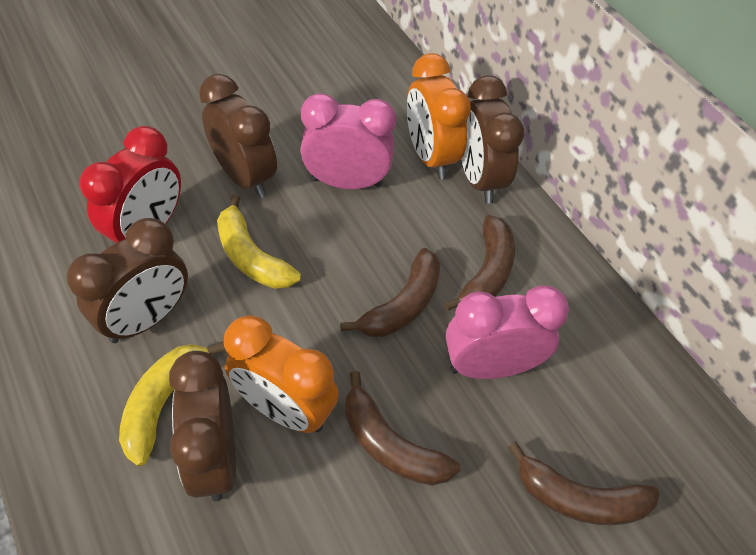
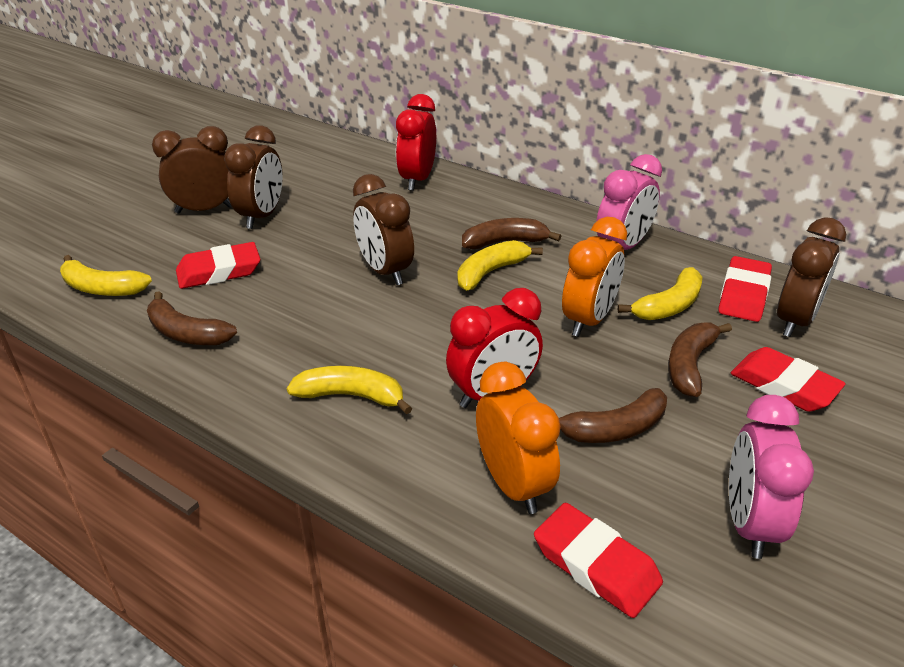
red clock: 1 -> 2
red eraser: 0 -> 4
yellow banana: 2 -> 4

